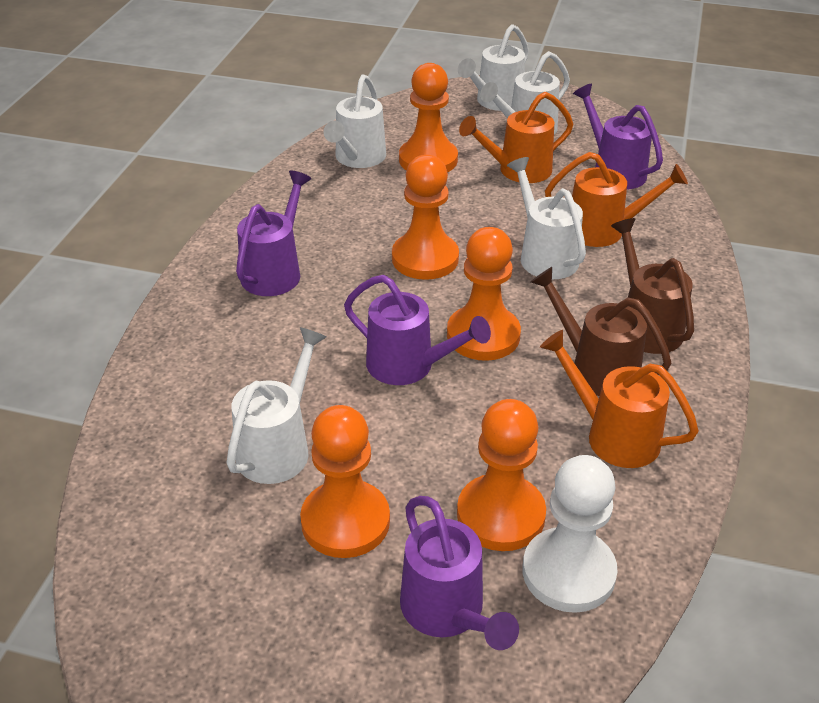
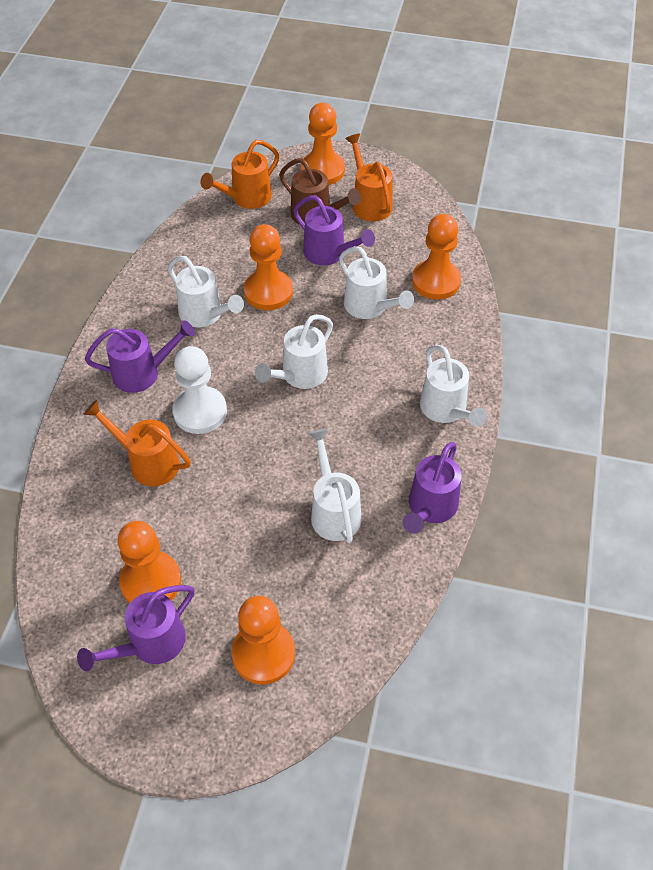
brown watering can: 2 -> 1

